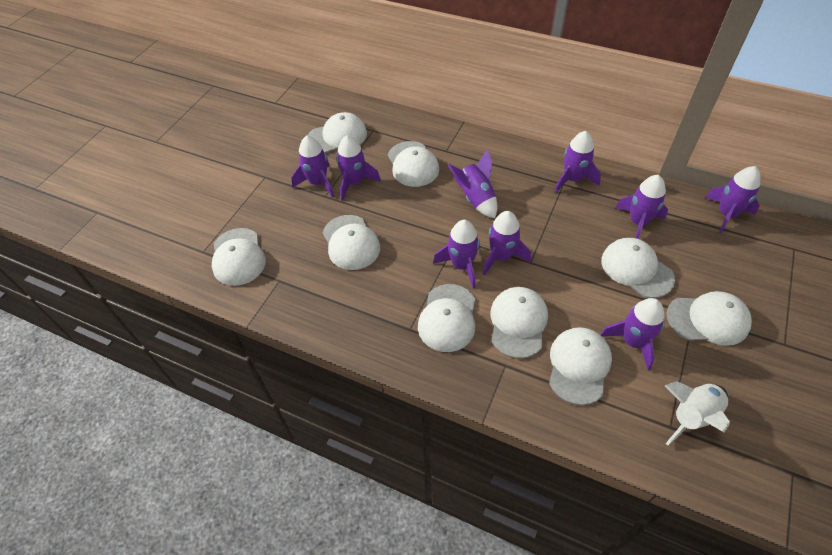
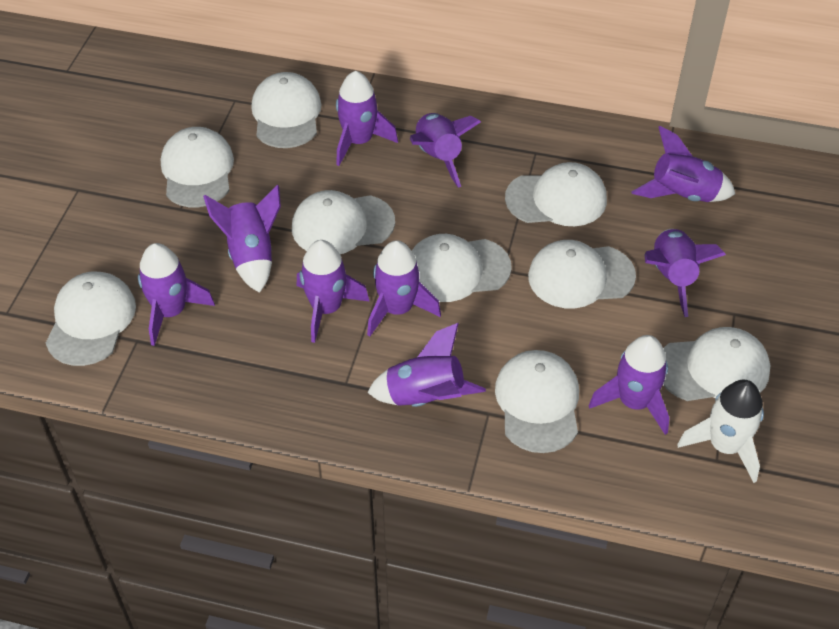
purple rocket: 9 -> 10

